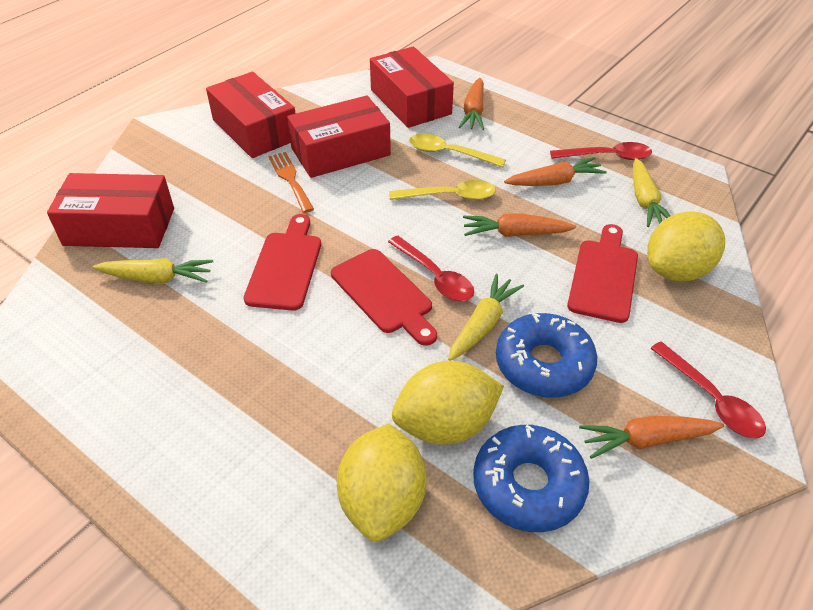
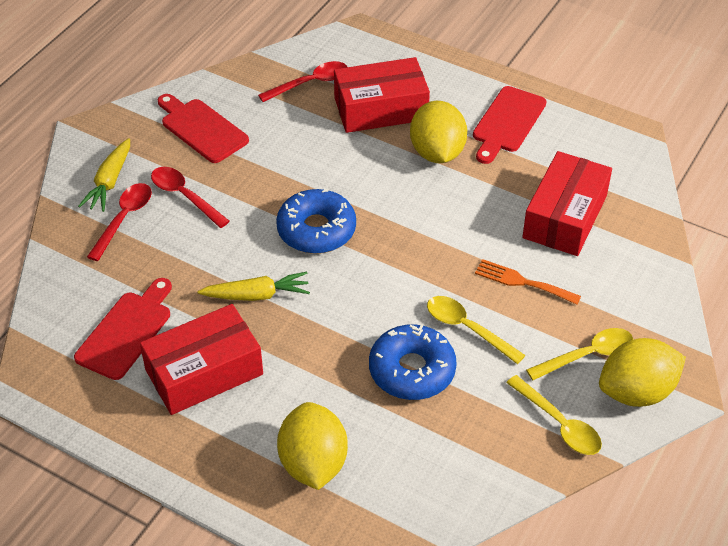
orange carrot: 4 -> 0
red box: 4 -> 3
yellow carrot: 3 -> 2
yellow spoon: 2 -> 3

